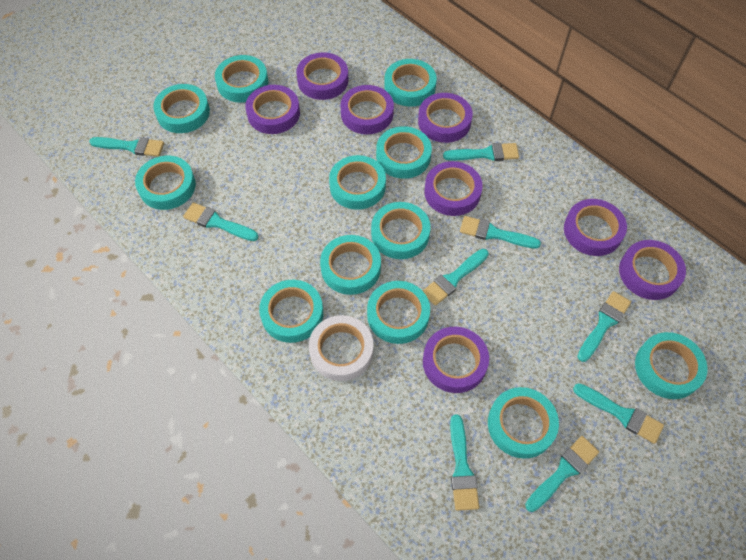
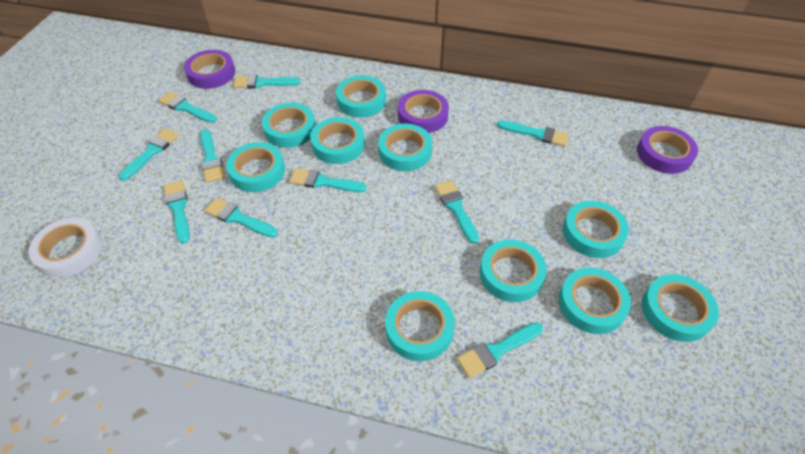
purple tape: 8 -> 3
turquoise brush: 9 -> 10
turquoise tape: 12 -> 10

